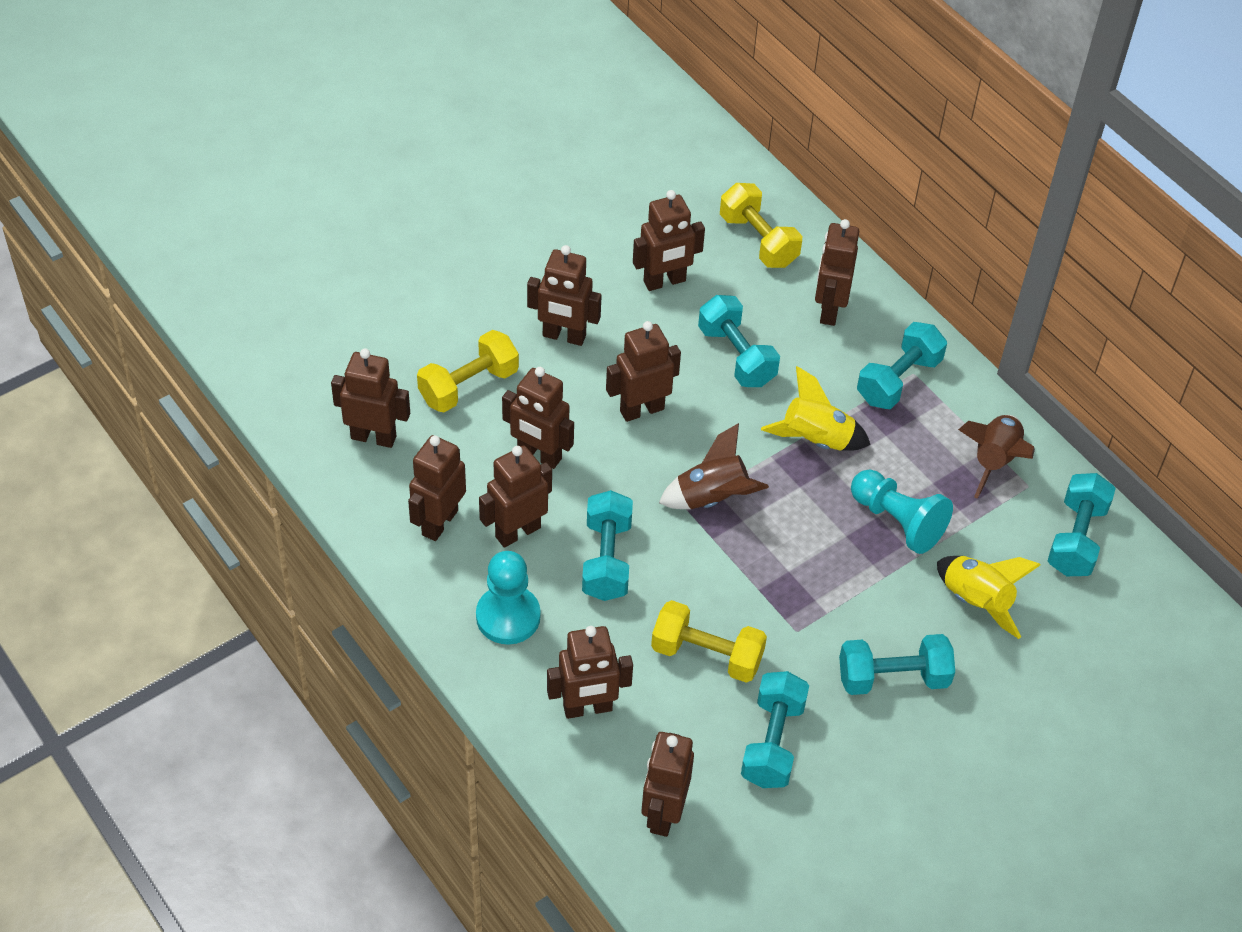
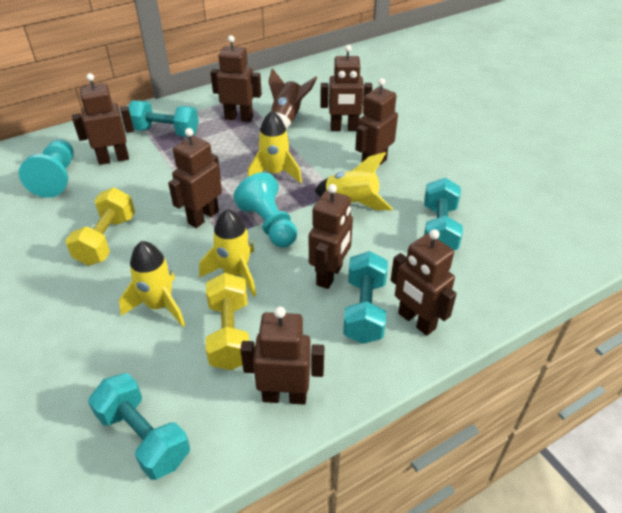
brown robot: 10 -> 8
brown rocket: 2 -> 1
turquoise dumbbell: 6 -> 4
yellow dumbbell: 3 -> 2
yellow rocket: 2 -> 4

